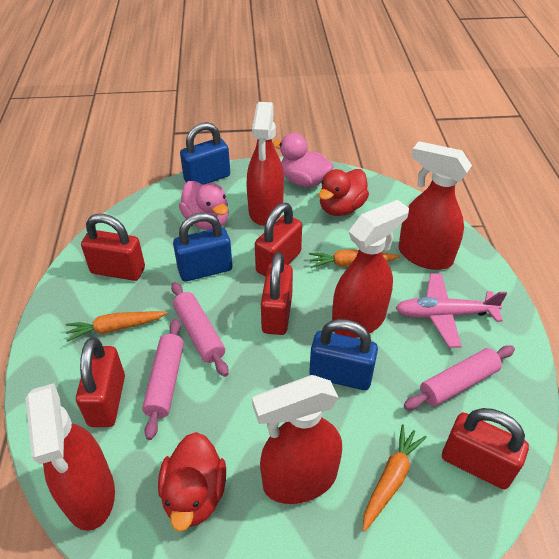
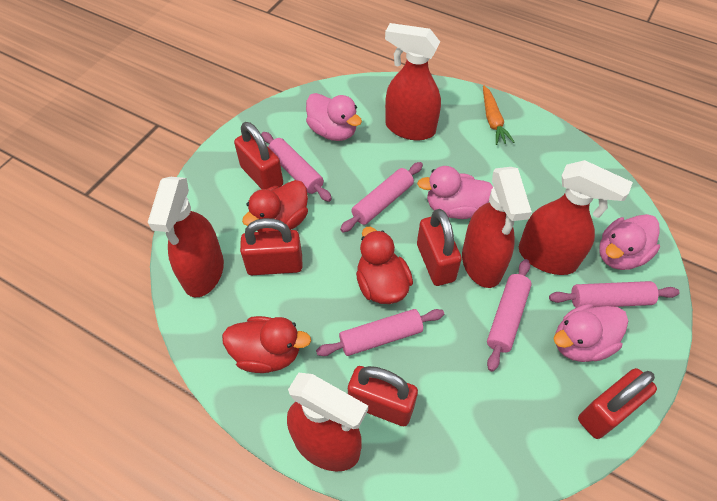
blue padlock: 3 -> 0
orange carrot: 3 -> 1
pink duck: 2 -> 4
pink plane: 1 -> 0
pink rolling pin: 3 -> 5
red duck: 2 -> 3

